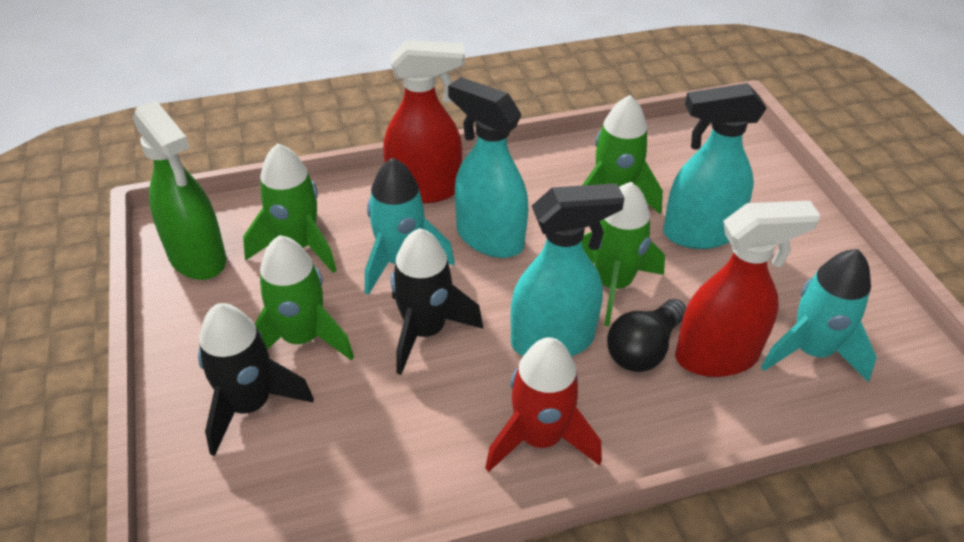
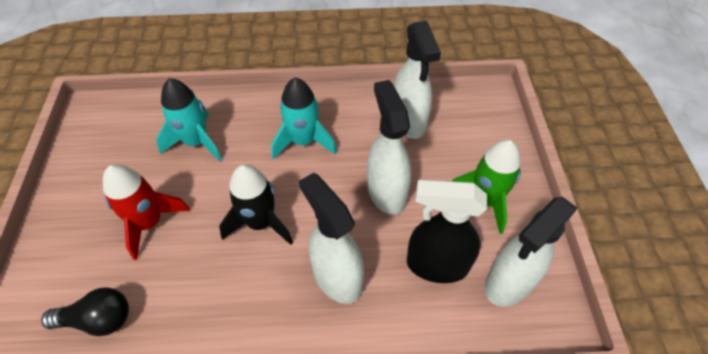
black rocket: 2 -> 1
black spray bottle: 0 -> 1
green rocket: 4 -> 1
green spray bottle: 1 -> 0
red spray bottle: 2 -> 0
turquoise spray bottle: 3 -> 0
white spray bottle: 0 -> 4

